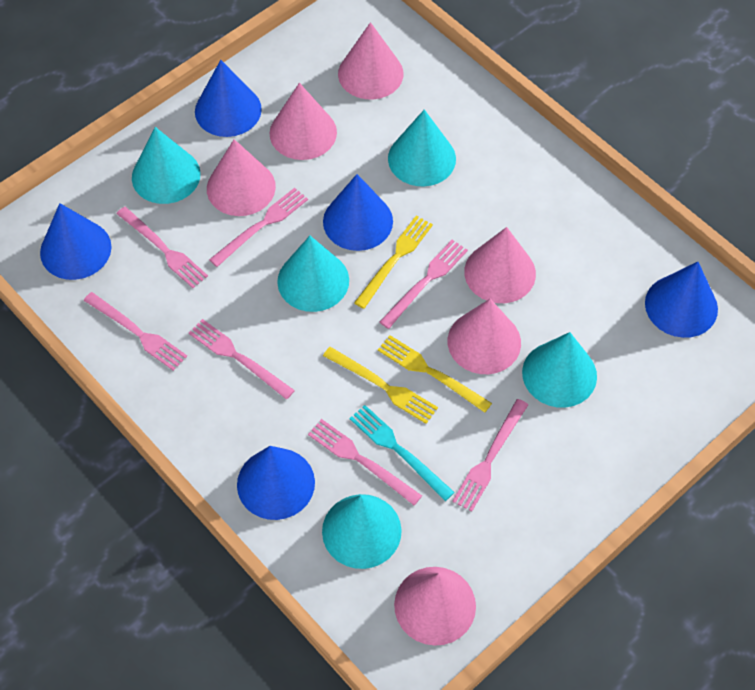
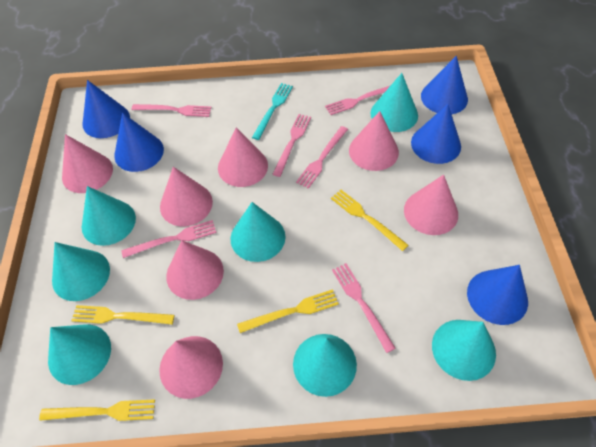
pink cone: 6 -> 7
pink fork: 7 -> 6
turquoise cone: 5 -> 7
yellow fork: 3 -> 4

